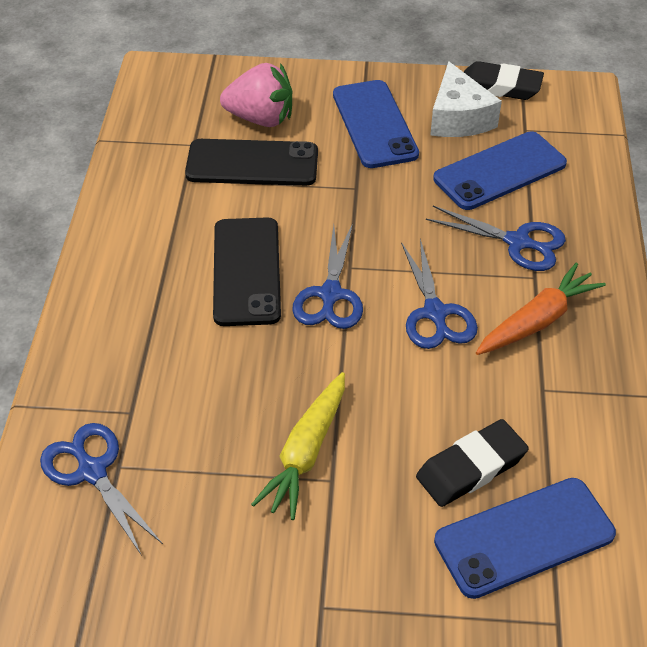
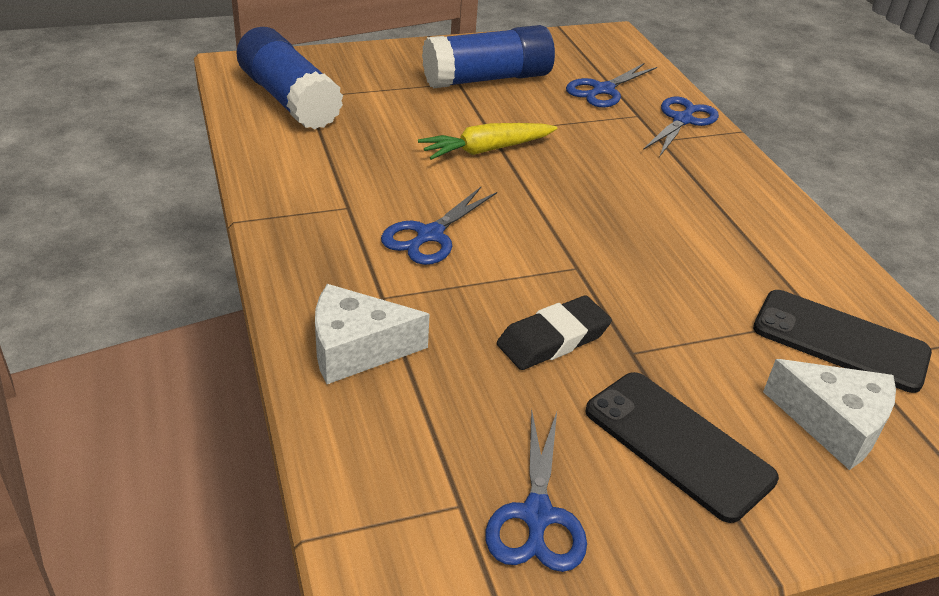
black eraser: 2 -> 1
blue glue stick: 0 -> 2
blue phone: 3 -> 0
orange carrot: 1 -> 0
pink strawberry: 1 -> 0
white cheese: 1 -> 2

